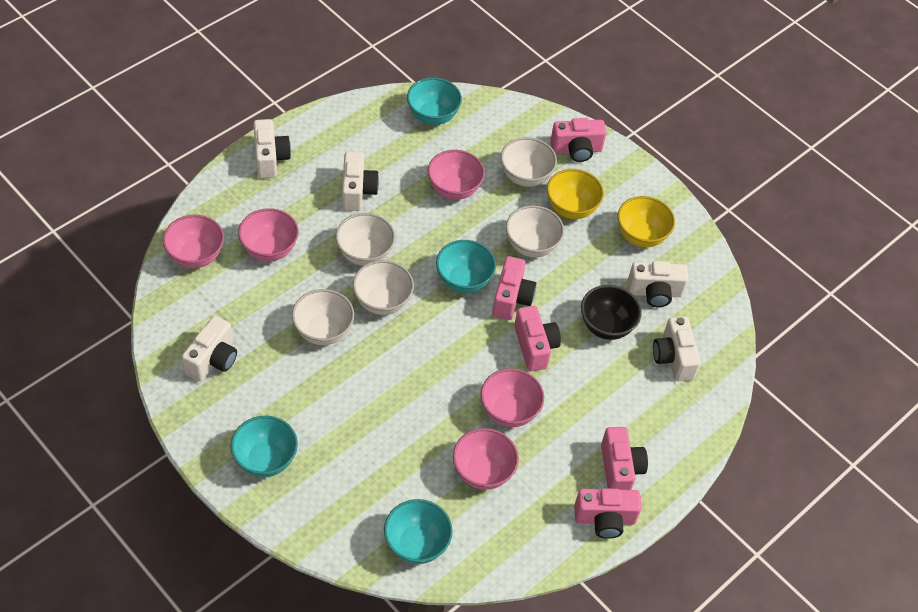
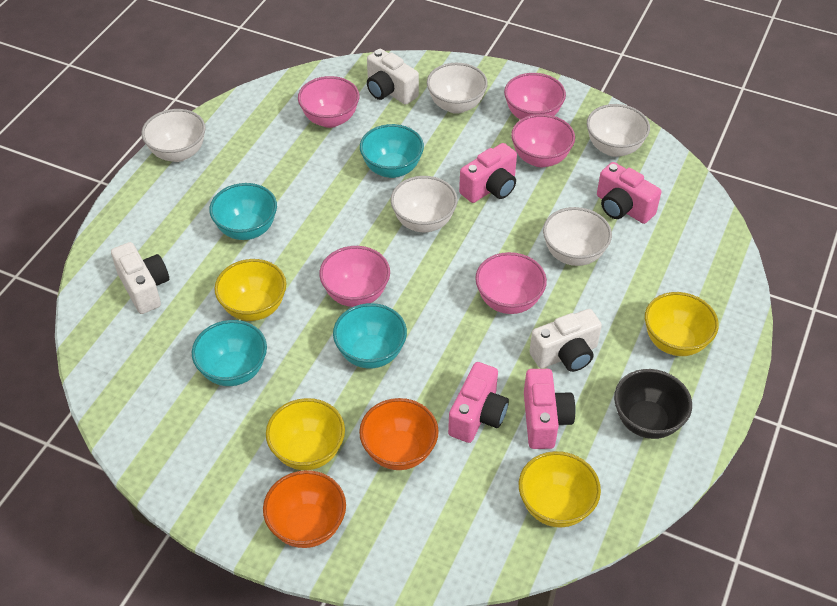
orange bowl: 0 -> 2
pink camera: 5 -> 4
white camera: 5 -> 3
yellow bowl: 2 -> 4

